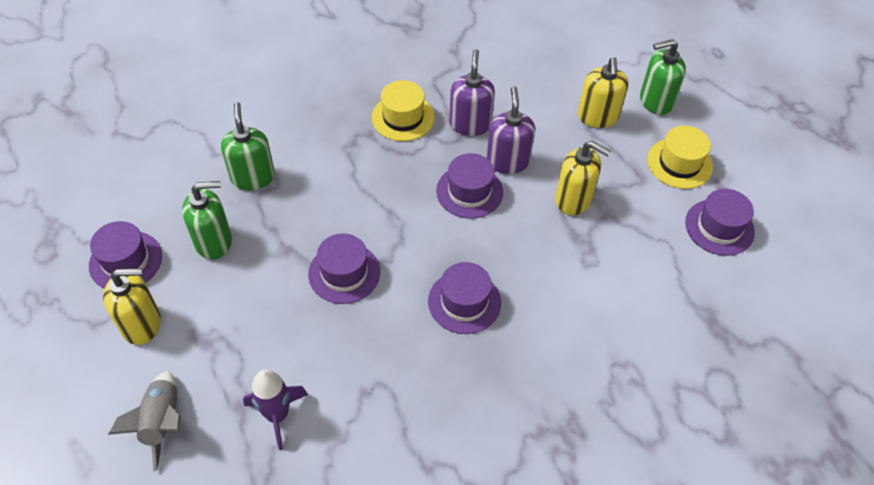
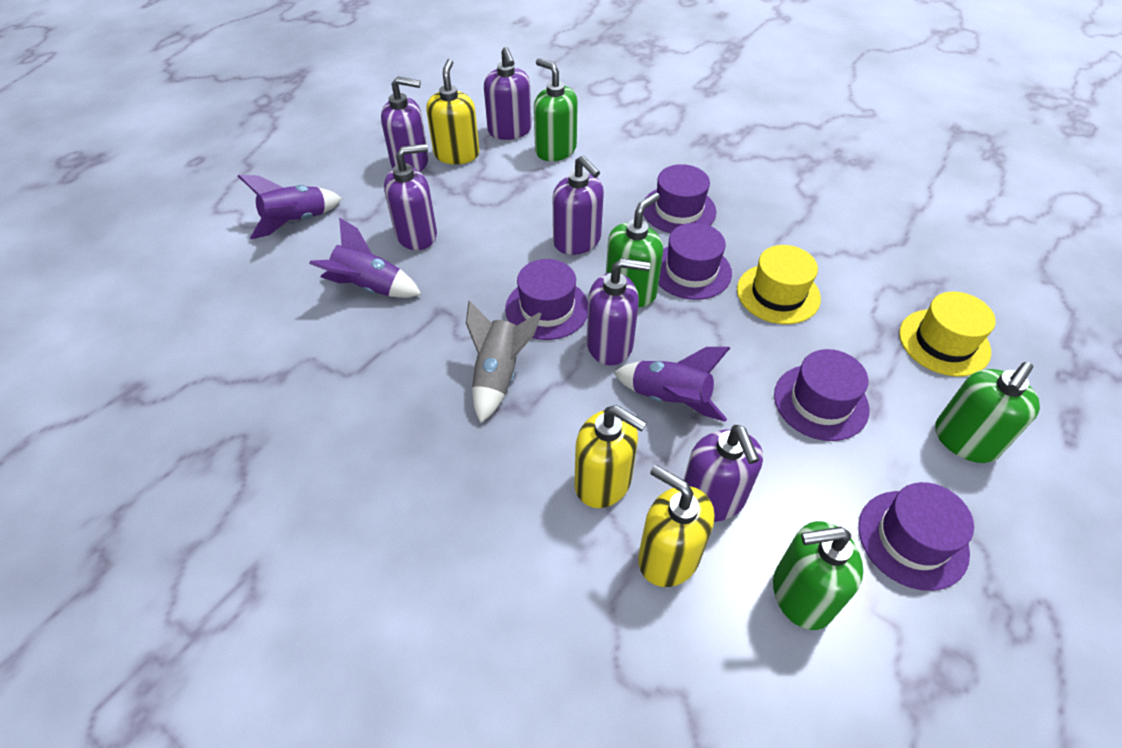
green soap dispenser: 3 -> 4
purple rocket: 1 -> 3
purple soap dispenser: 2 -> 6

